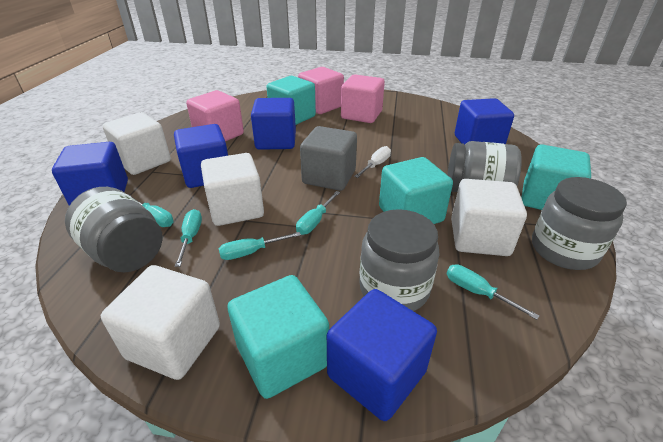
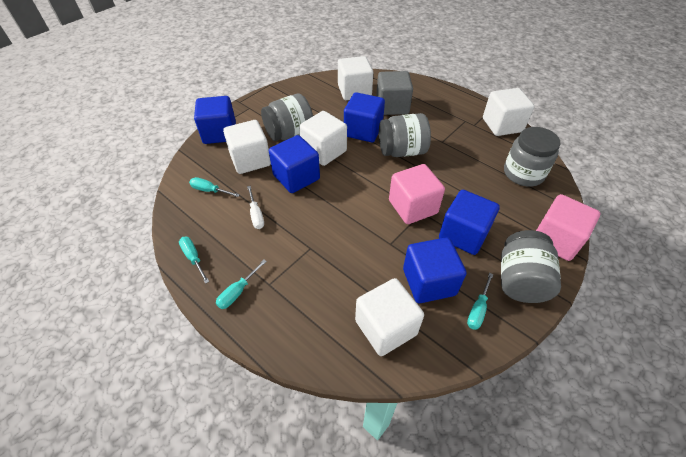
pink cube: 3 -> 2
turquoise cube: 4 -> 0
turquoise screwdriver: 5 -> 4
white cube: 4 -> 5

